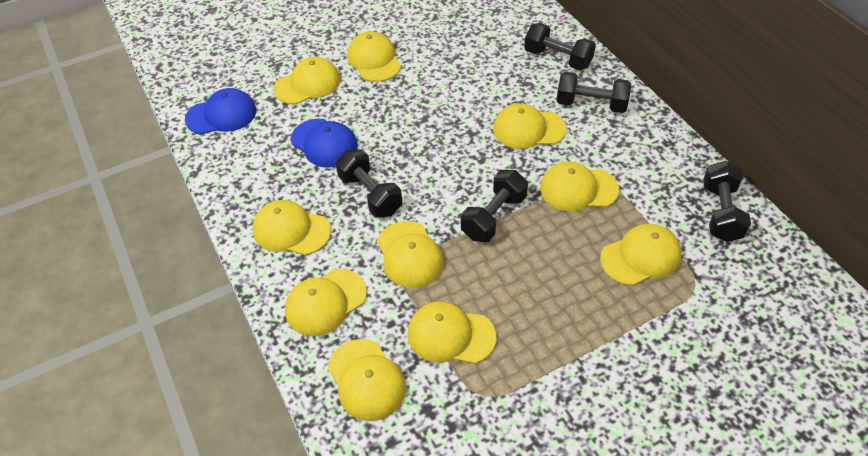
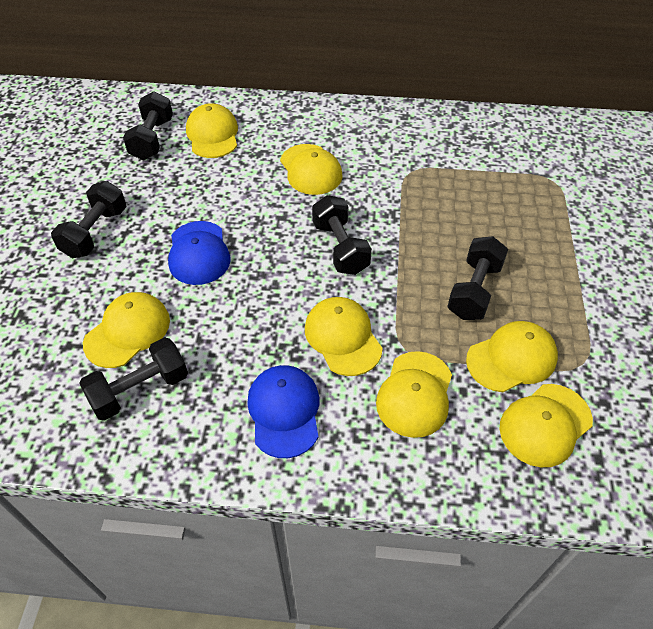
yellow cap: 10 -> 7

